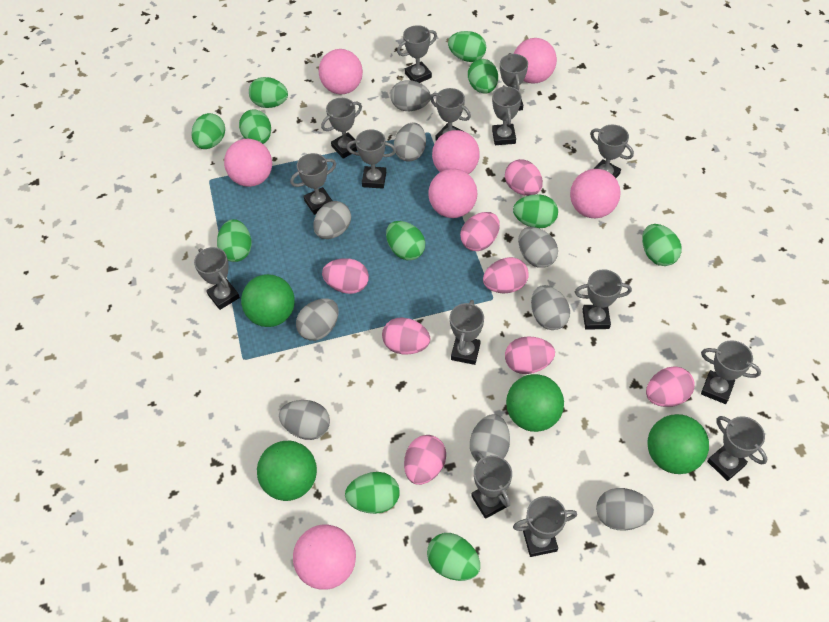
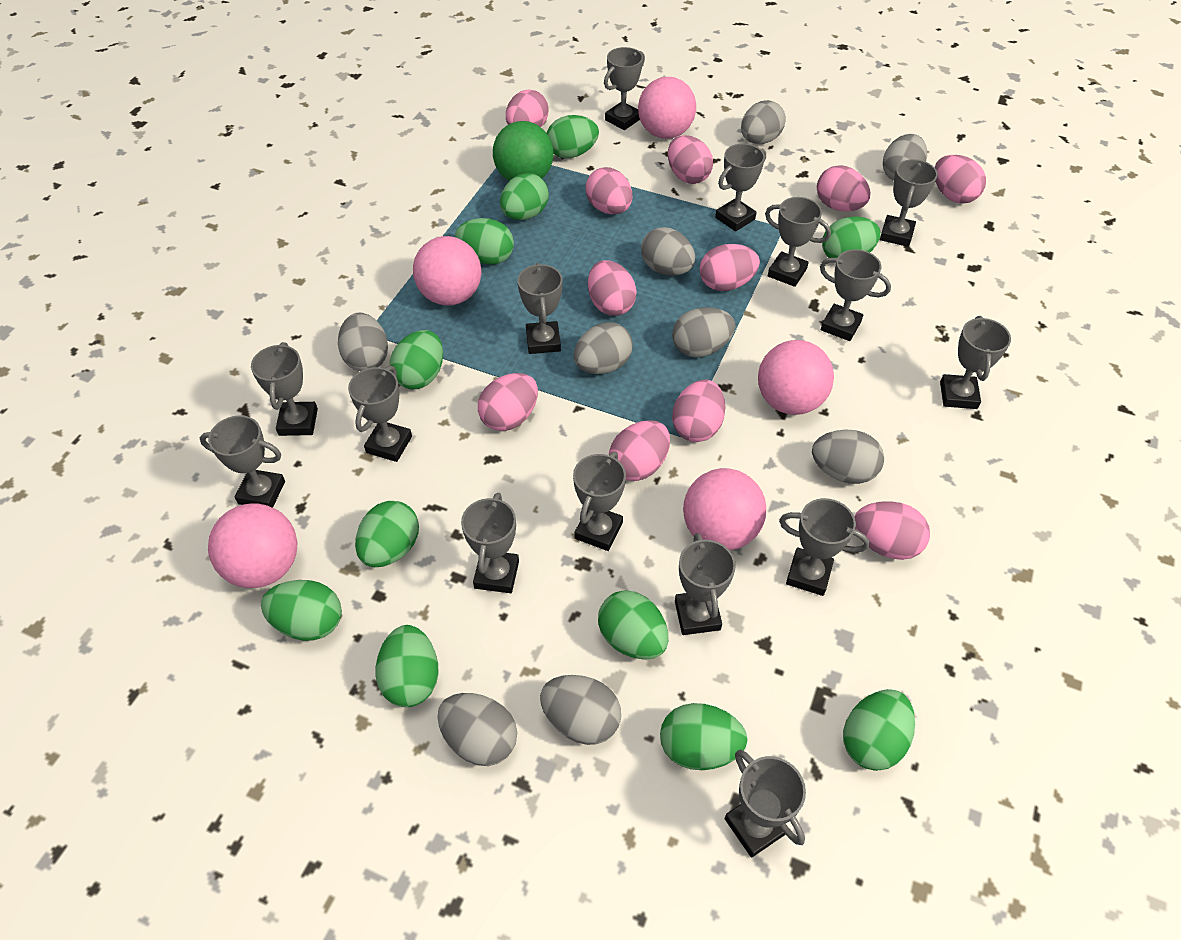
green ball: 4 -> 1
pink ball: 7 -> 5
pink egg: 8 -> 11

